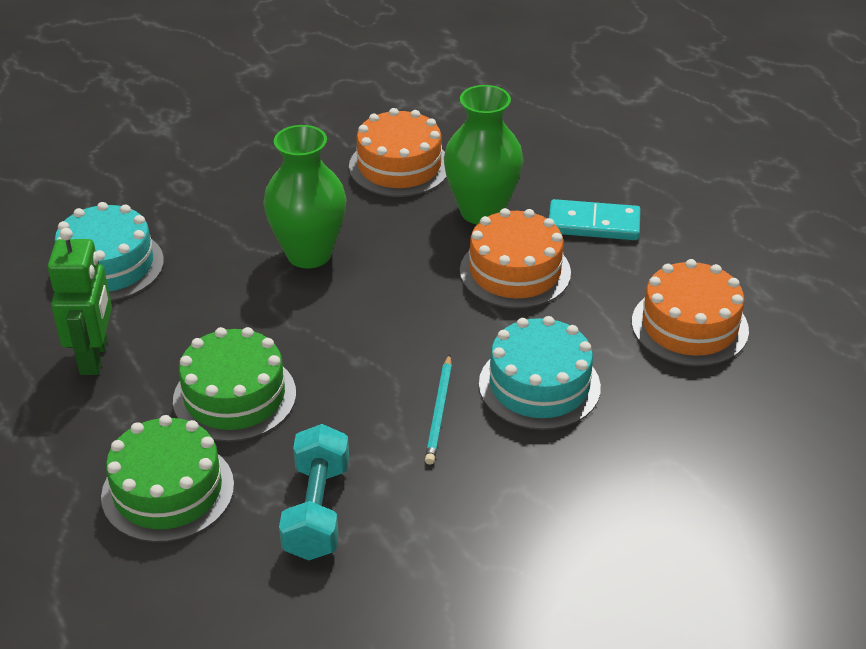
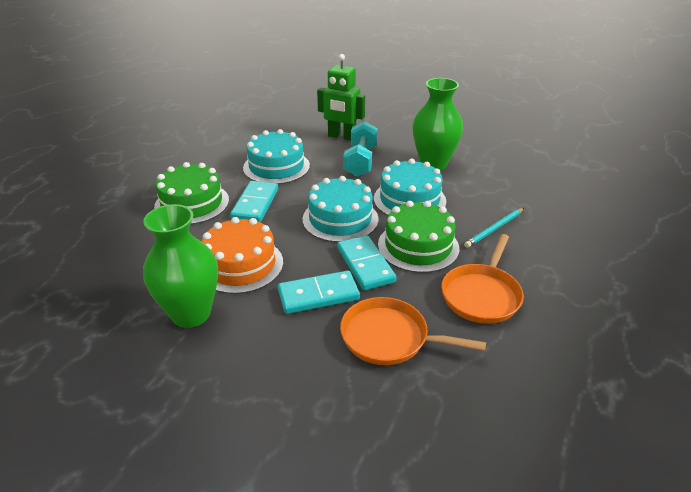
orange cake: 3 -> 1
orange pan: 0 -> 2
turquoise cake: 2 -> 3
turquoise domino: 1 -> 3

